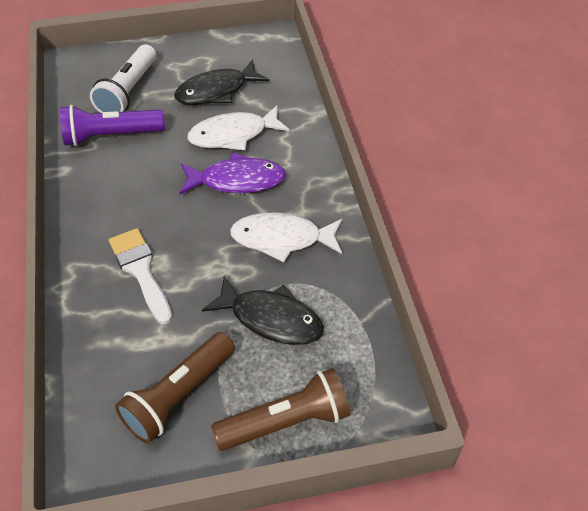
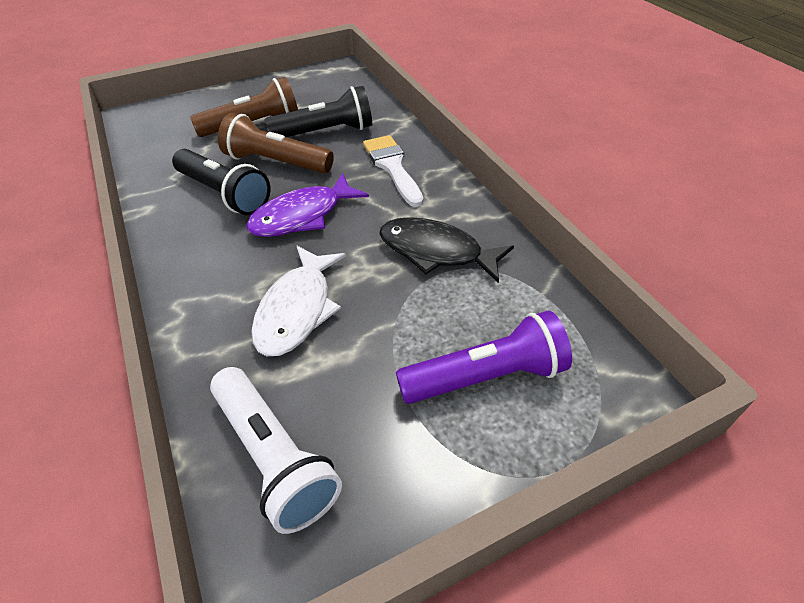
black fish: 2 -> 1
black flashlight: 0 -> 2
white fish: 2 -> 1

